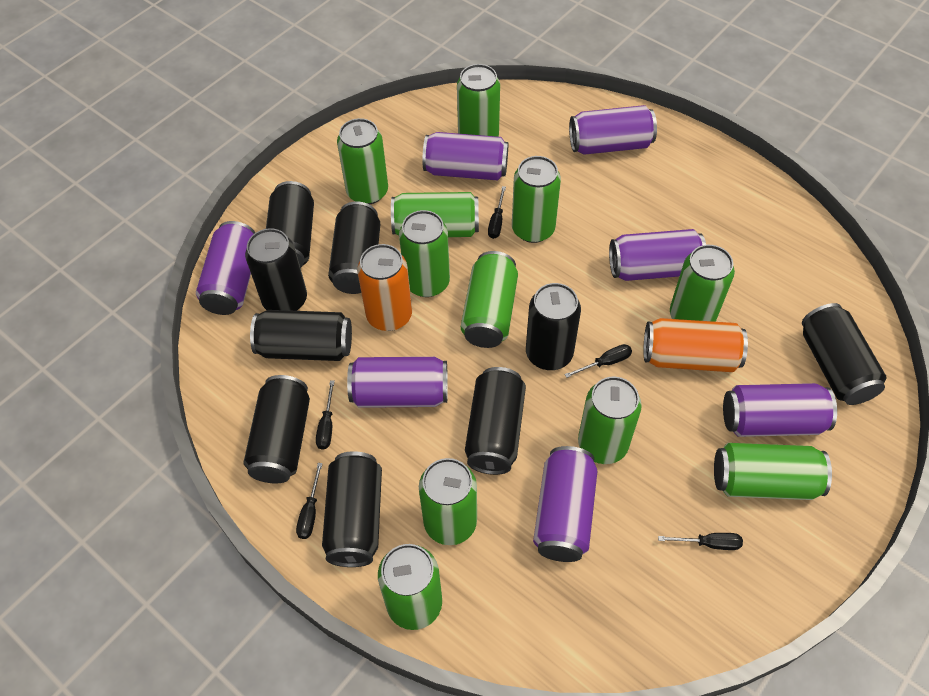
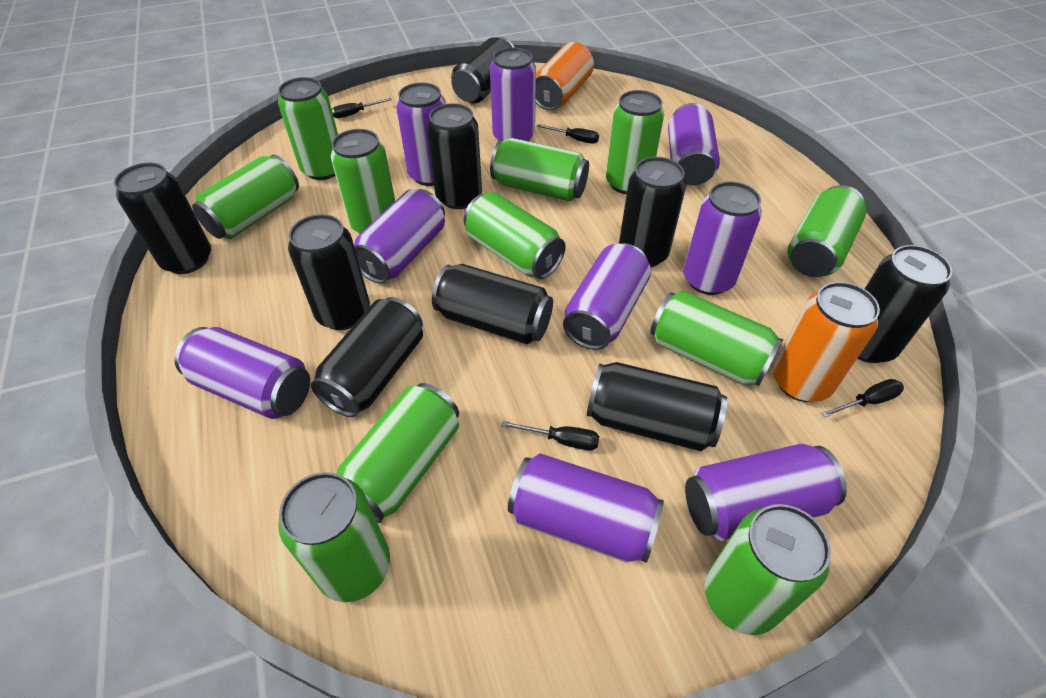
black screwdriver: 5 -> 4
purple can: 7 -> 9

